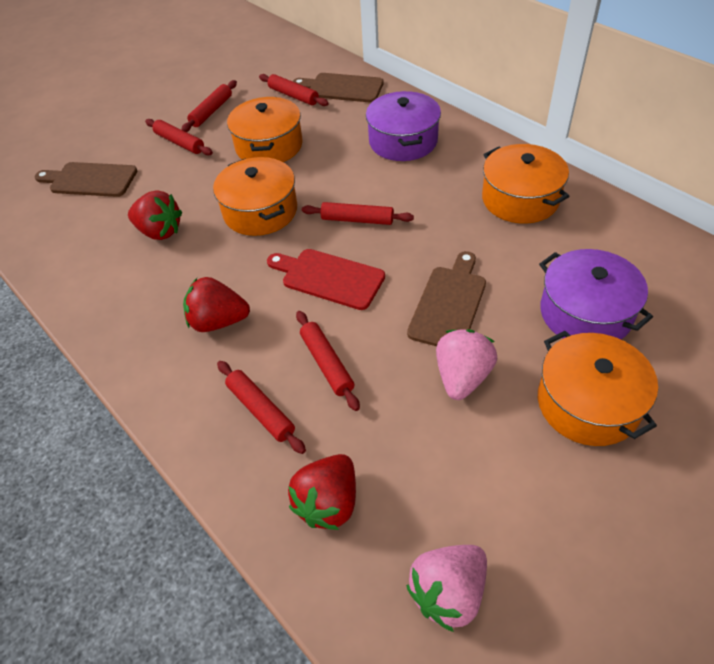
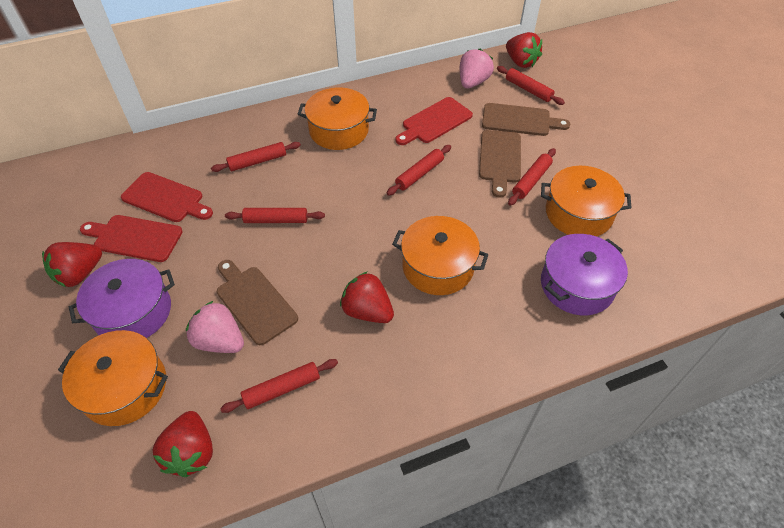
red cutting board: 1 -> 3
red strawberry: 3 -> 4

